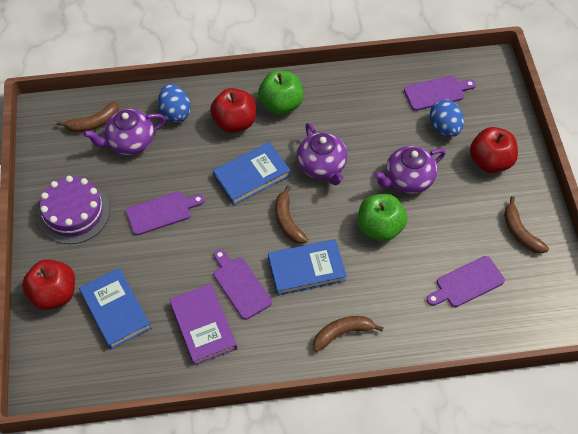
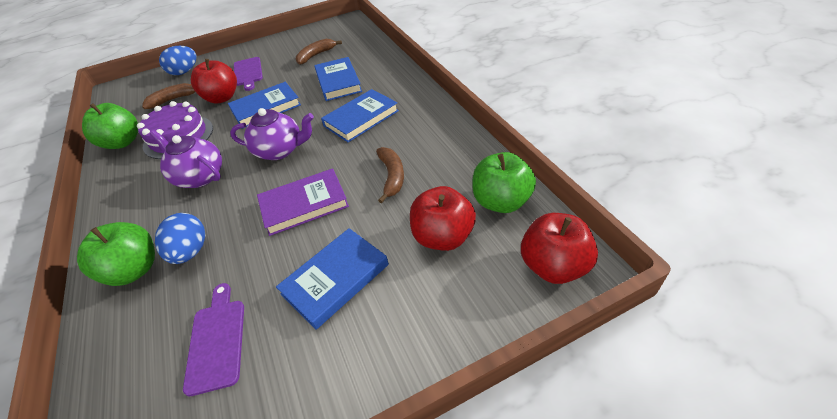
blue book: 3 -> 4
brown banana: 4 -> 3
green apple: 2 -> 3
purple cutting board: 4 -> 2
purple teapot: 3 -> 2

